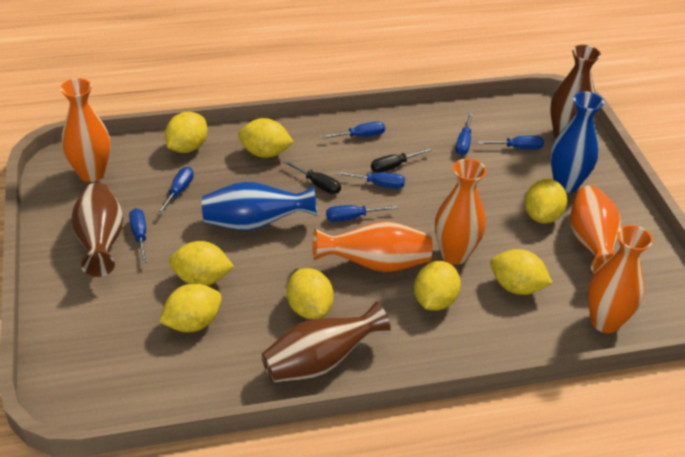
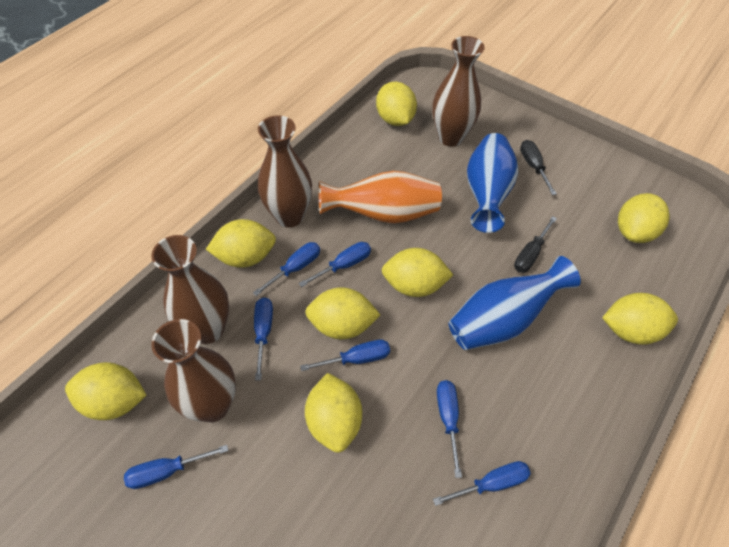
brown vase: 3 -> 4
orange vase: 5 -> 1

